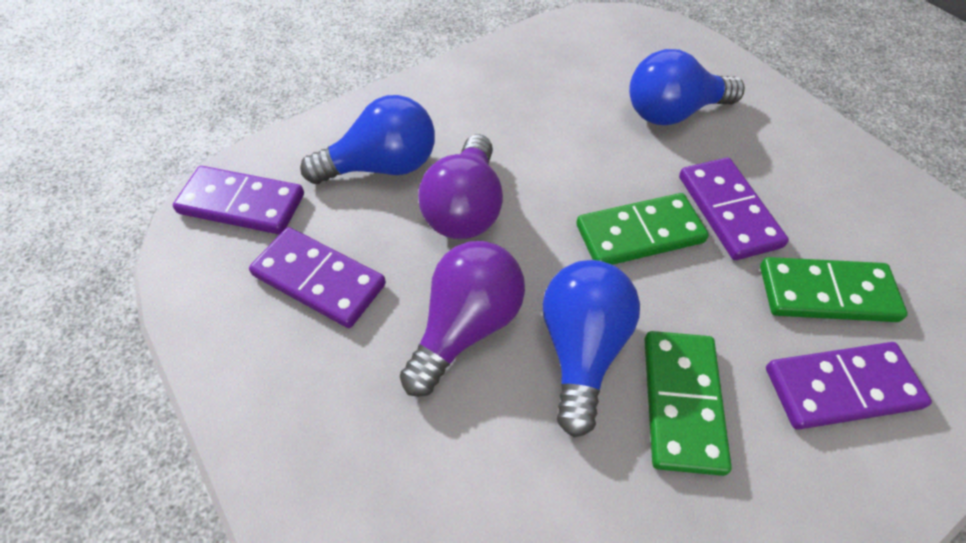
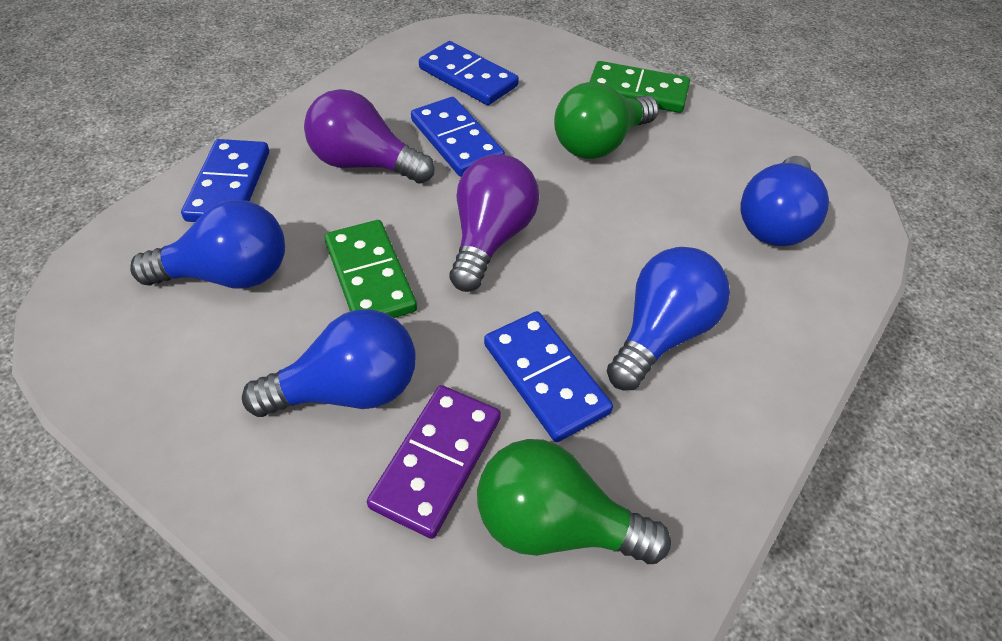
blue domino: 0 -> 4
blue light bulb: 3 -> 4
green domino: 3 -> 2
green light bulb: 0 -> 2
purple domino: 4 -> 1

